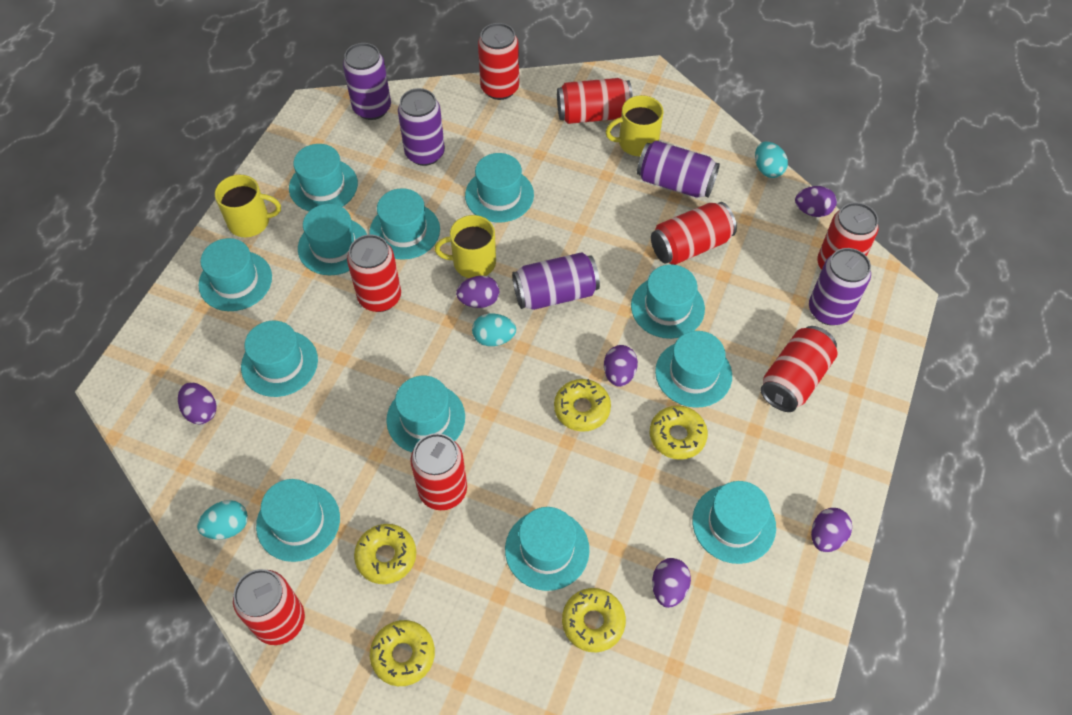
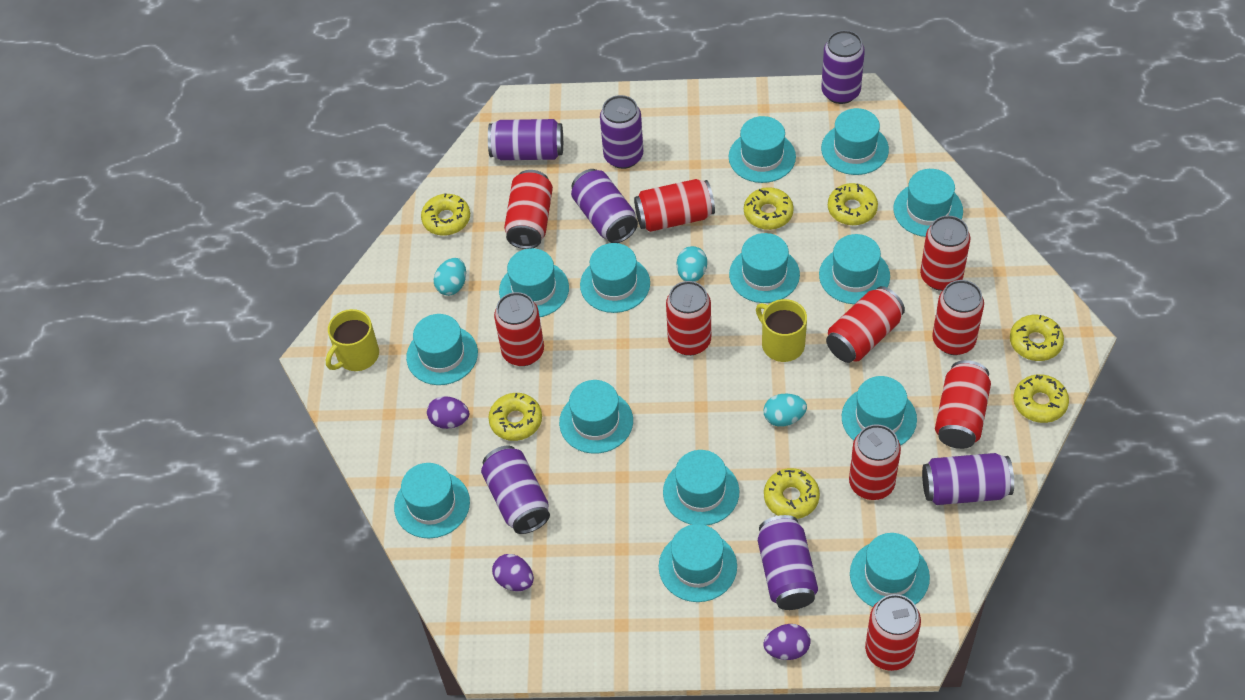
purple can: 5 -> 7
purple egg: 6 -> 3
red can: 8 -> 10
turquoise hat: 12 -> 14
yellow donut: 5 -> 7
yellow mug: 3 -> 2

